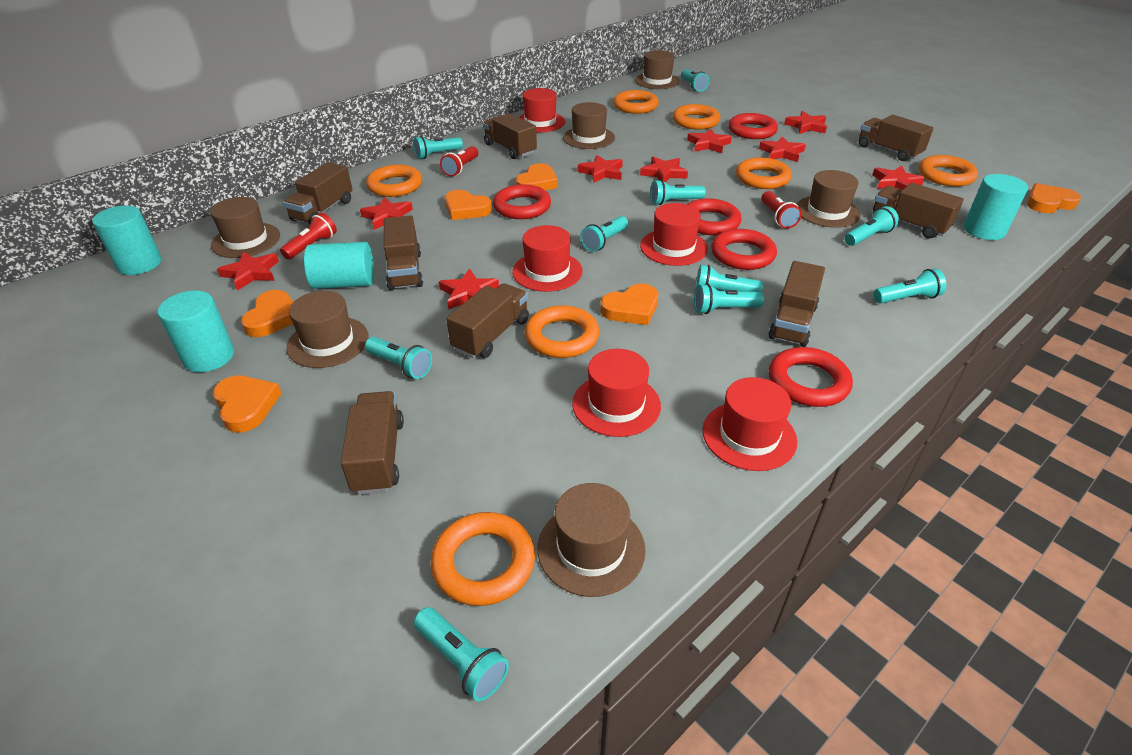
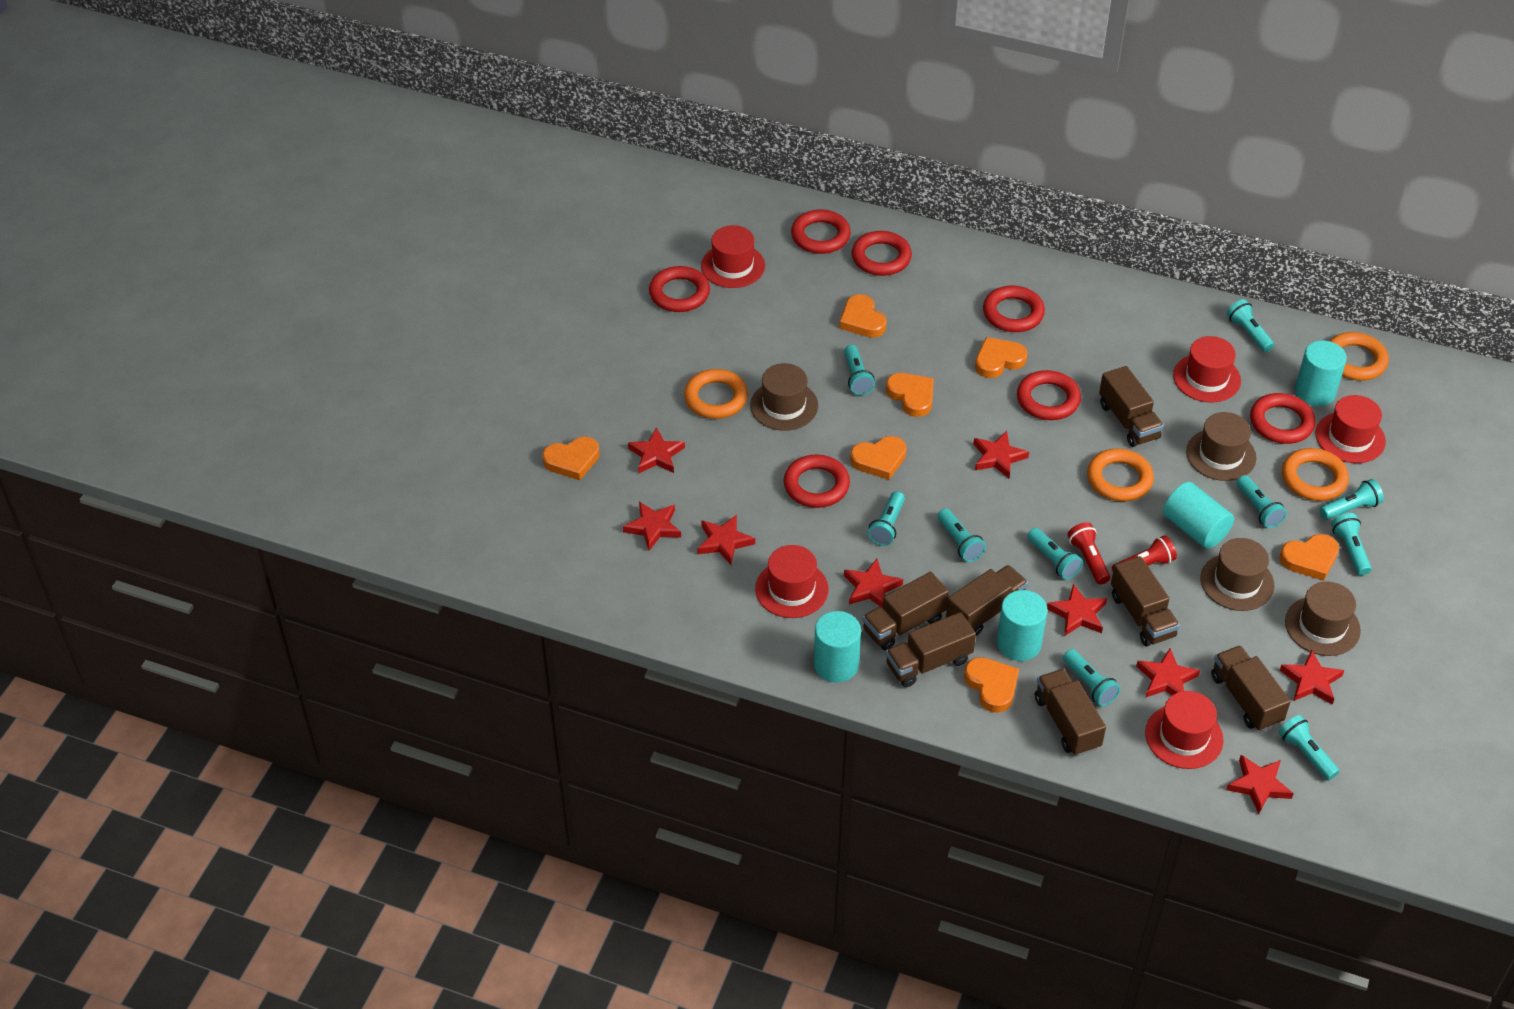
brown hat: 6 -> 4
brown truck: 8 -> 7
orange heart: 6 -> 7
orange ring: 7 -> 4
red flashlight: 3 -> 2
red ring: 5 -> 7

